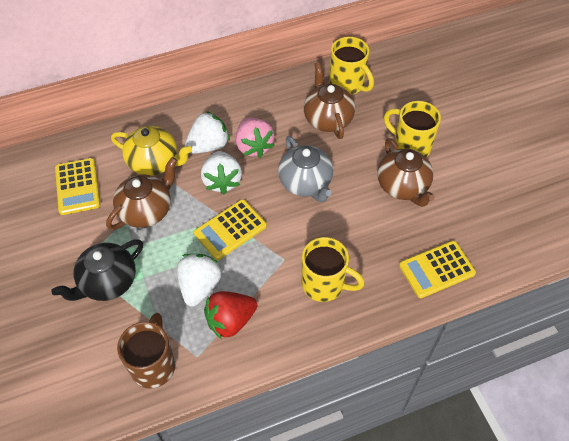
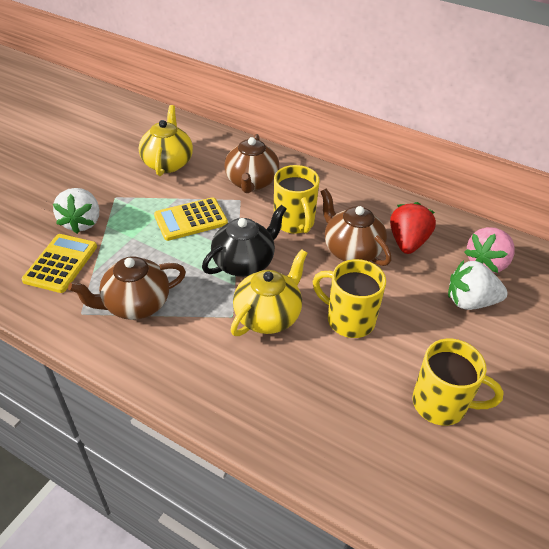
brown mug: 1 -> 0
grey teapot: 1 -> 0
white strawberry: 3 -> 2
yellow calculator: 3 -> 2
yellow teapot: 1 -> 2

